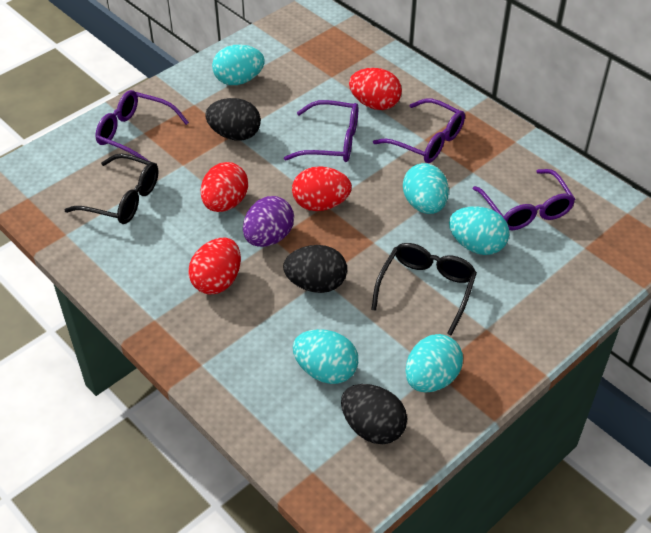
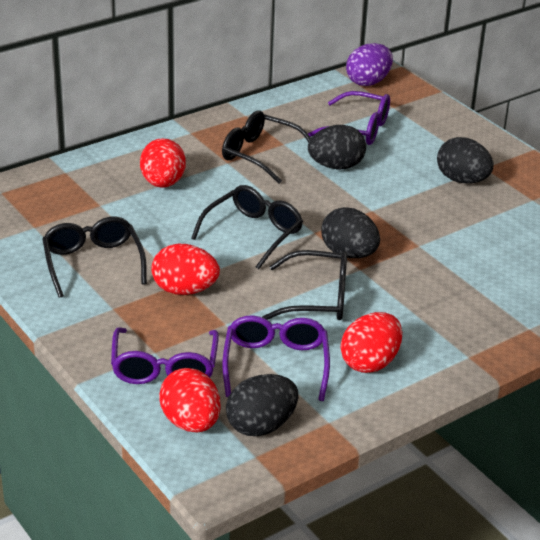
black egg: 3 -> 4
black glasses: 2 -> 4
purple glasses: 4 -> 3
turquoise egg: 5 -> 0

